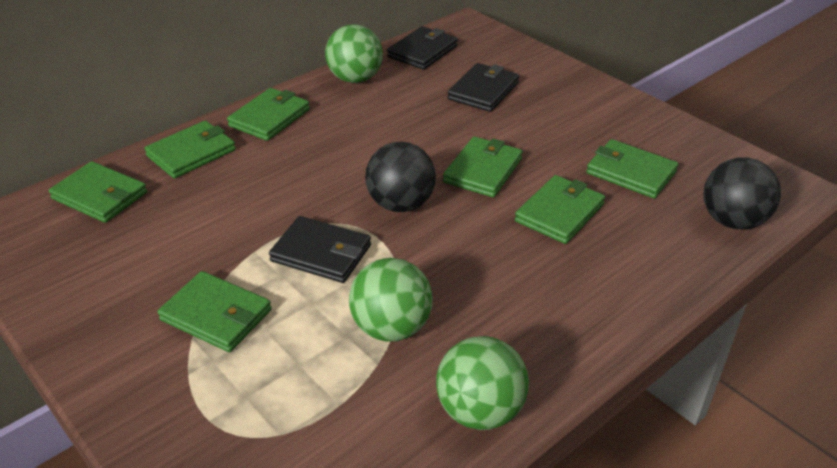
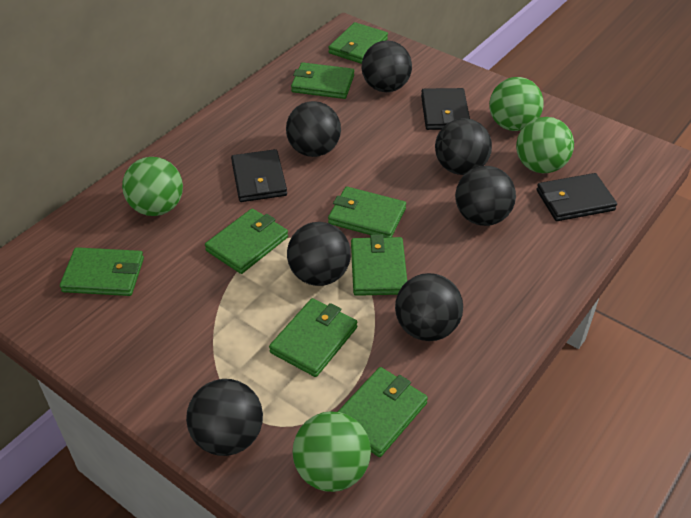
black ball: 2 -> 7
green ball: 3 -> 4
green wallet: 7 -> 8

